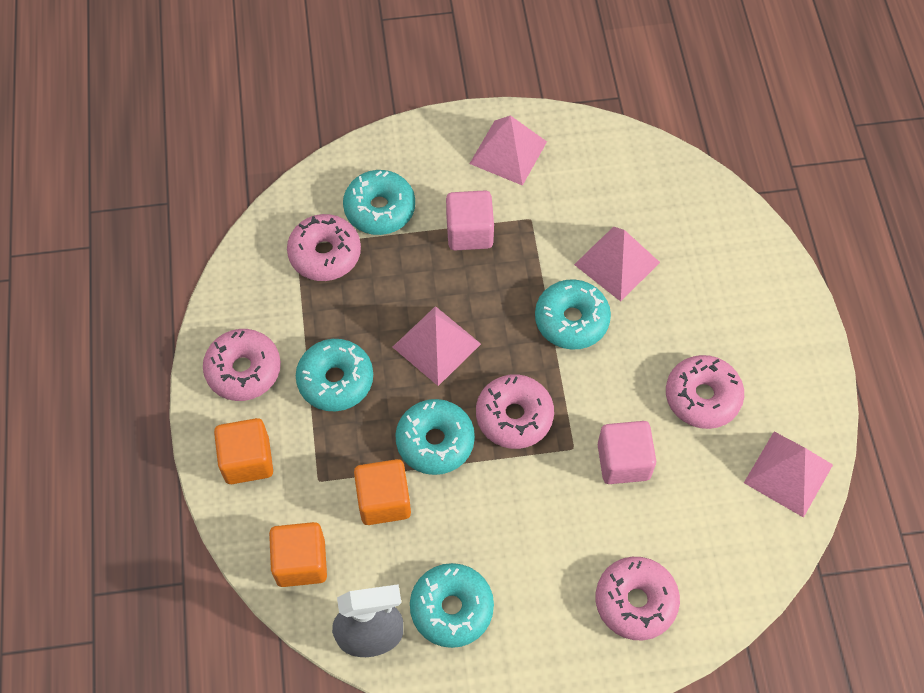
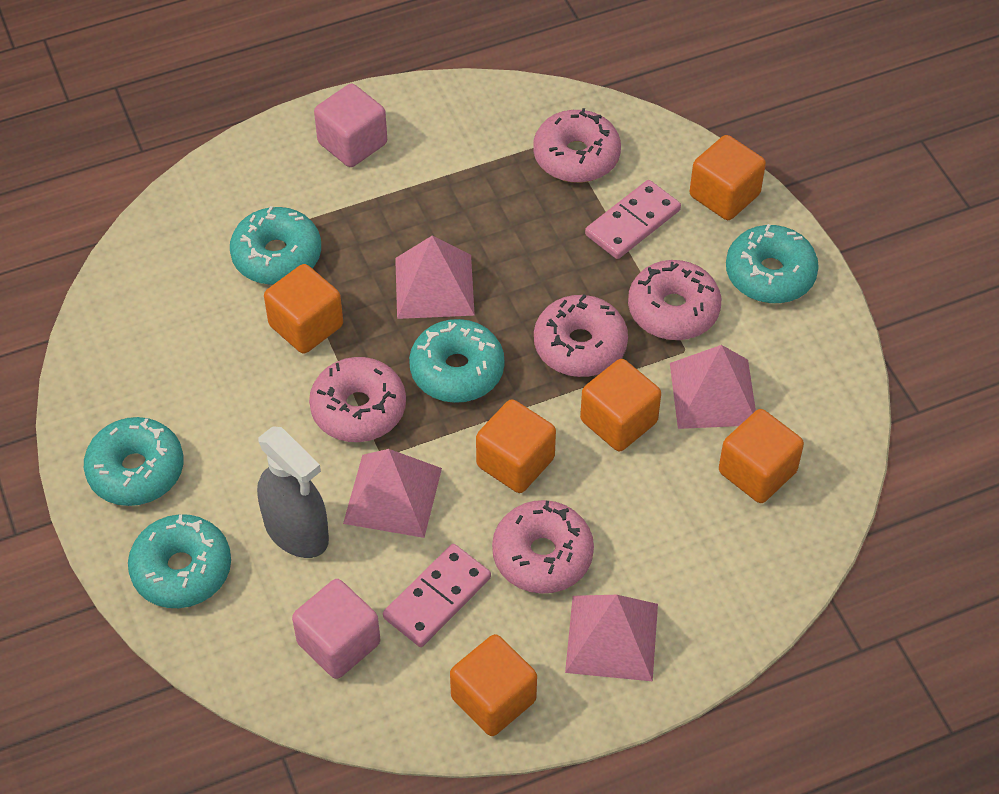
orange cube: 3 -> 6
pink domino: 0 -> 2

